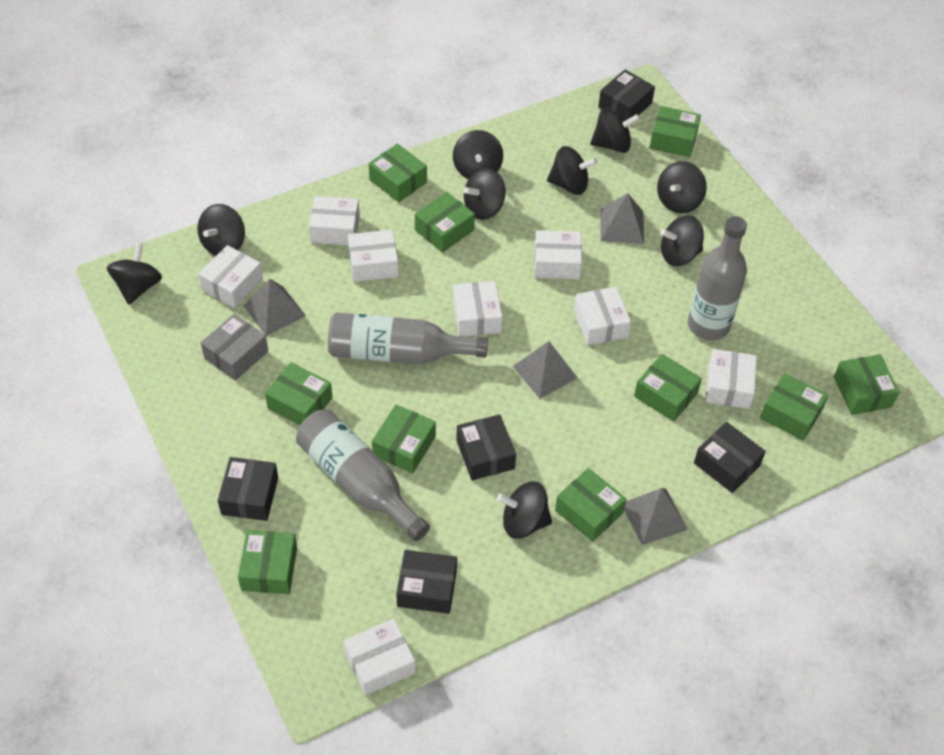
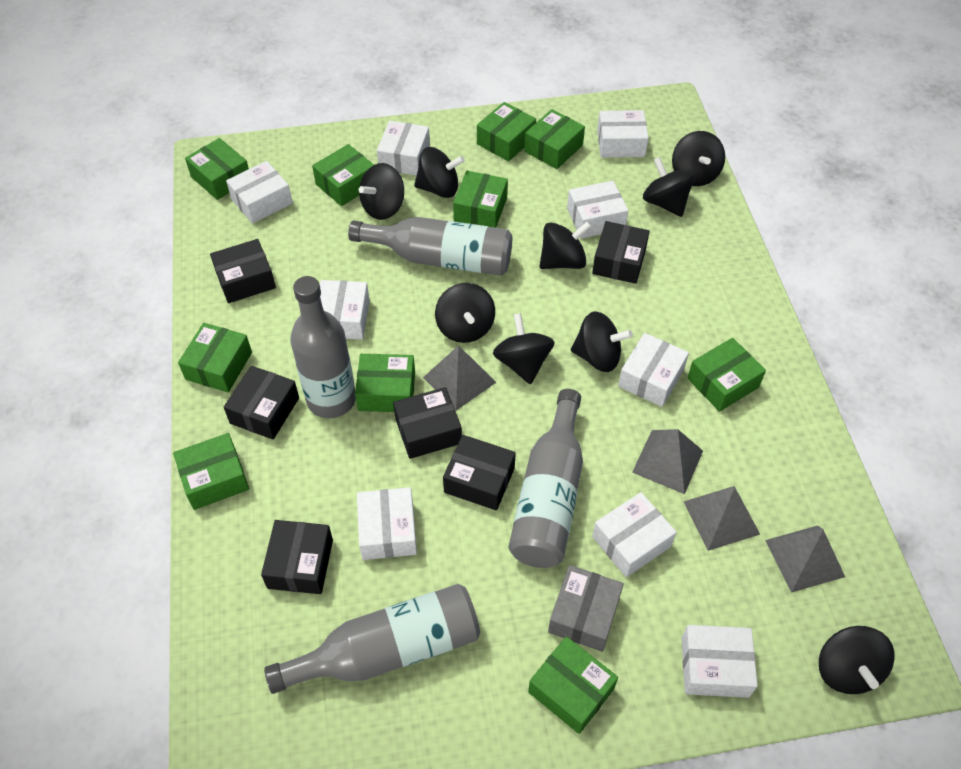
black box: 5 -> 6
grey bottle: 3 -> 4
white box: 8 -> 9

